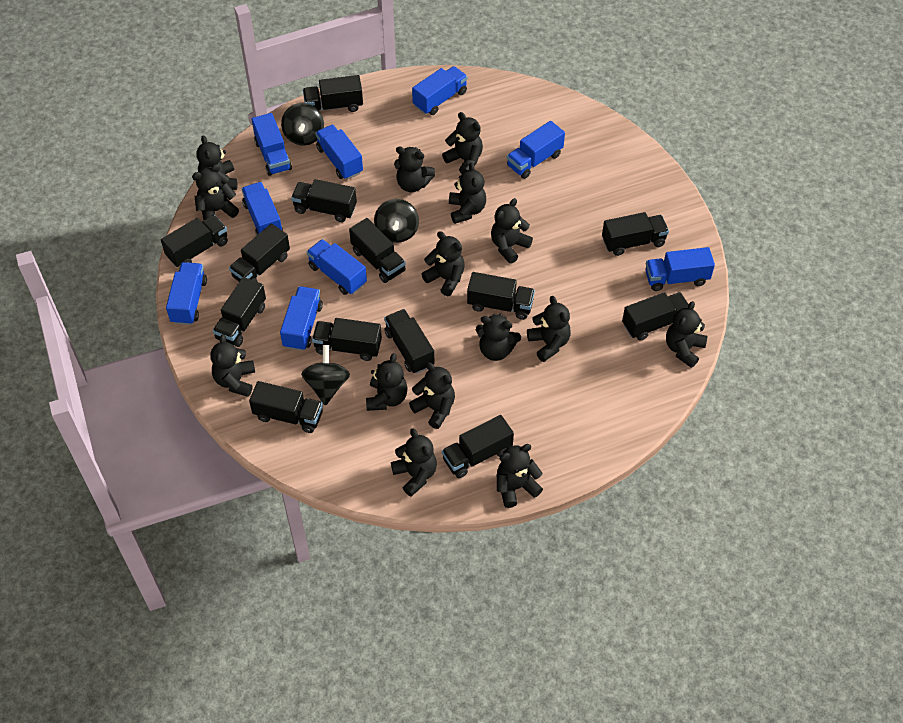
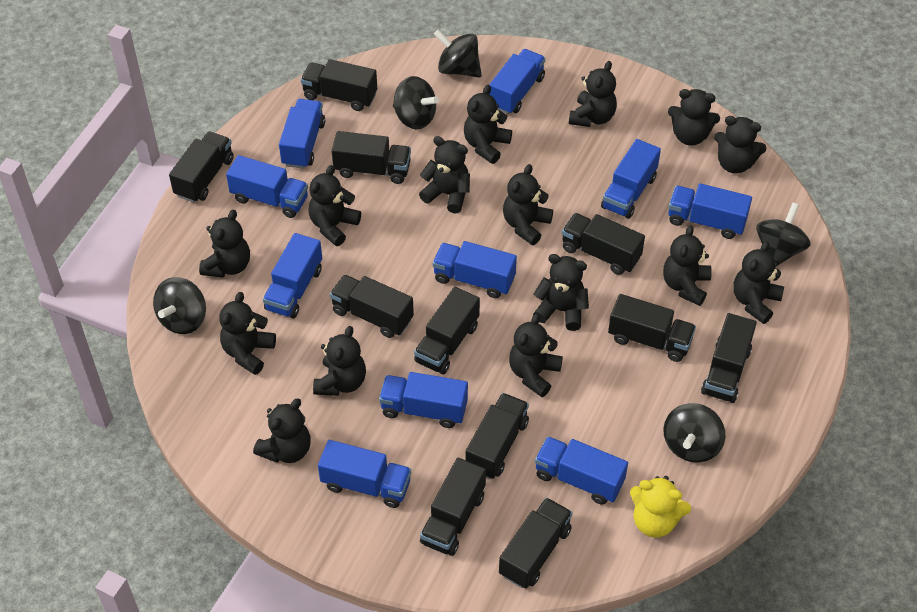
black spinning top: 3 -> 5
black truck: 13 -> 11
blue truck: 9 -> 10
yellow teddy bear: 0 -> 1

